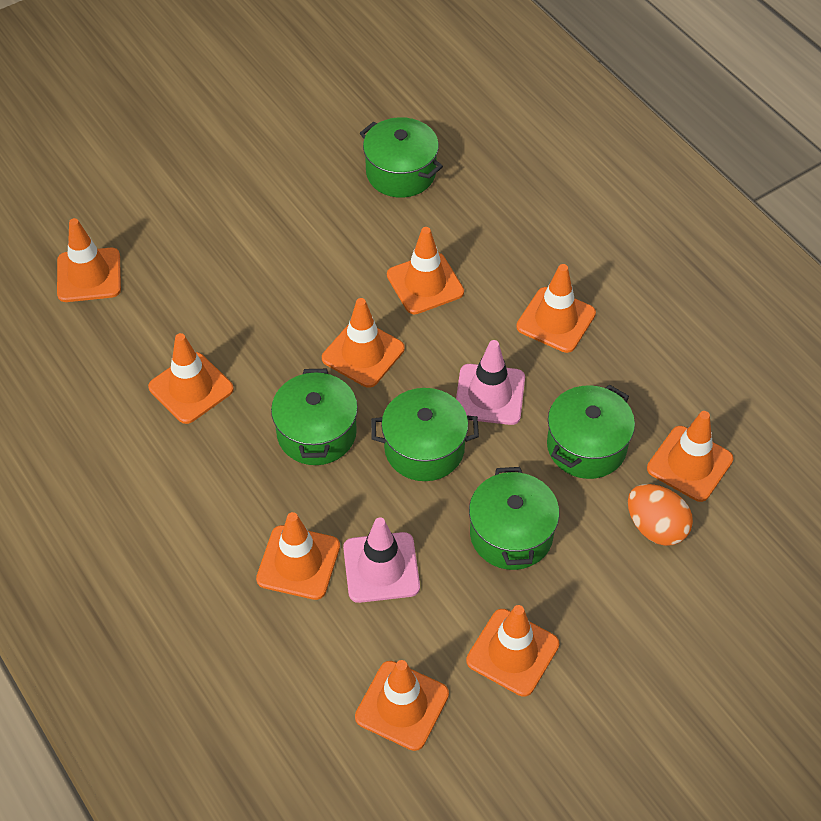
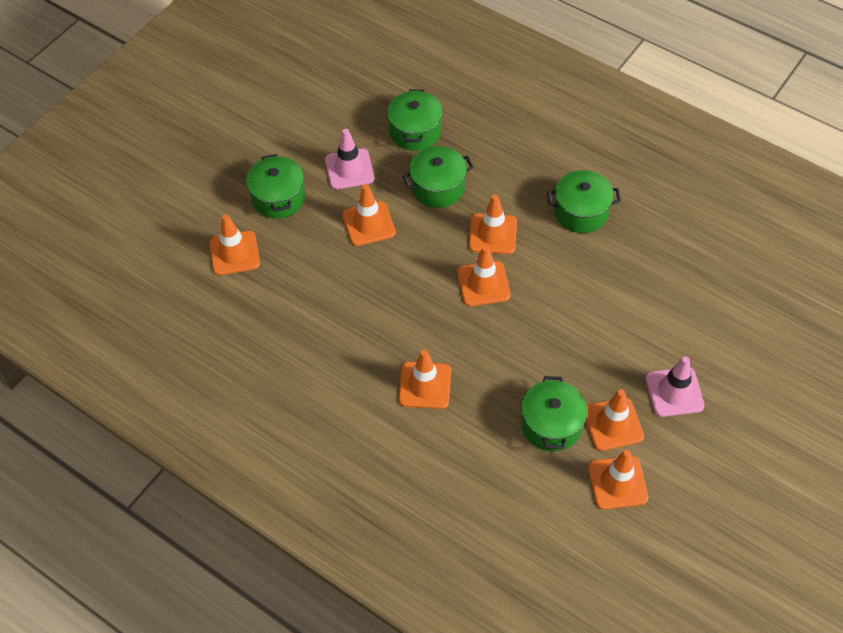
orange egg: 1 -> 0
orange traffic cone: 9 -> 7

